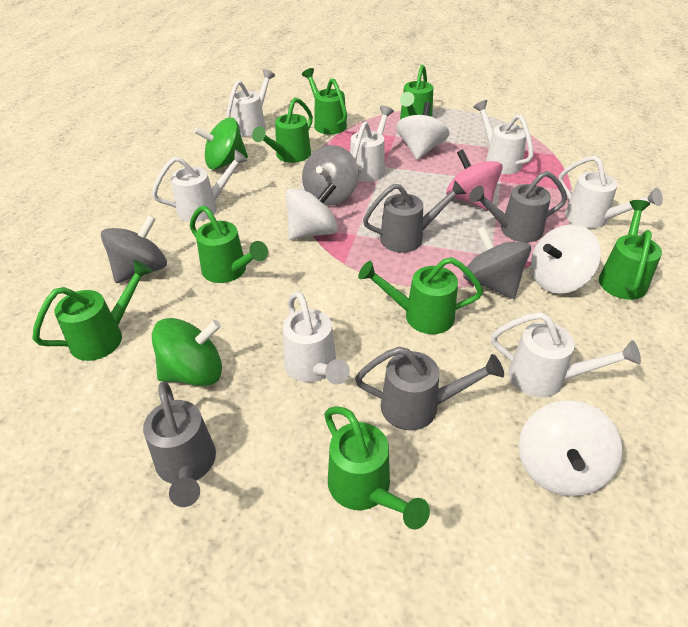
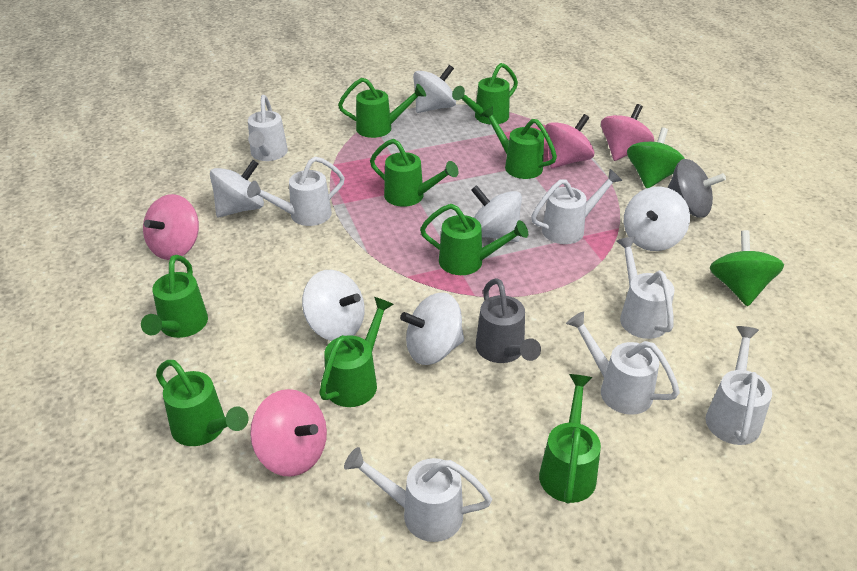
green watering can: 8 -> 9
grey spinning top: 3 -> 1
grey watering can: 4 -> 1
pink spinning top: 1 -> 4
white spinning top: 4 -> 6

